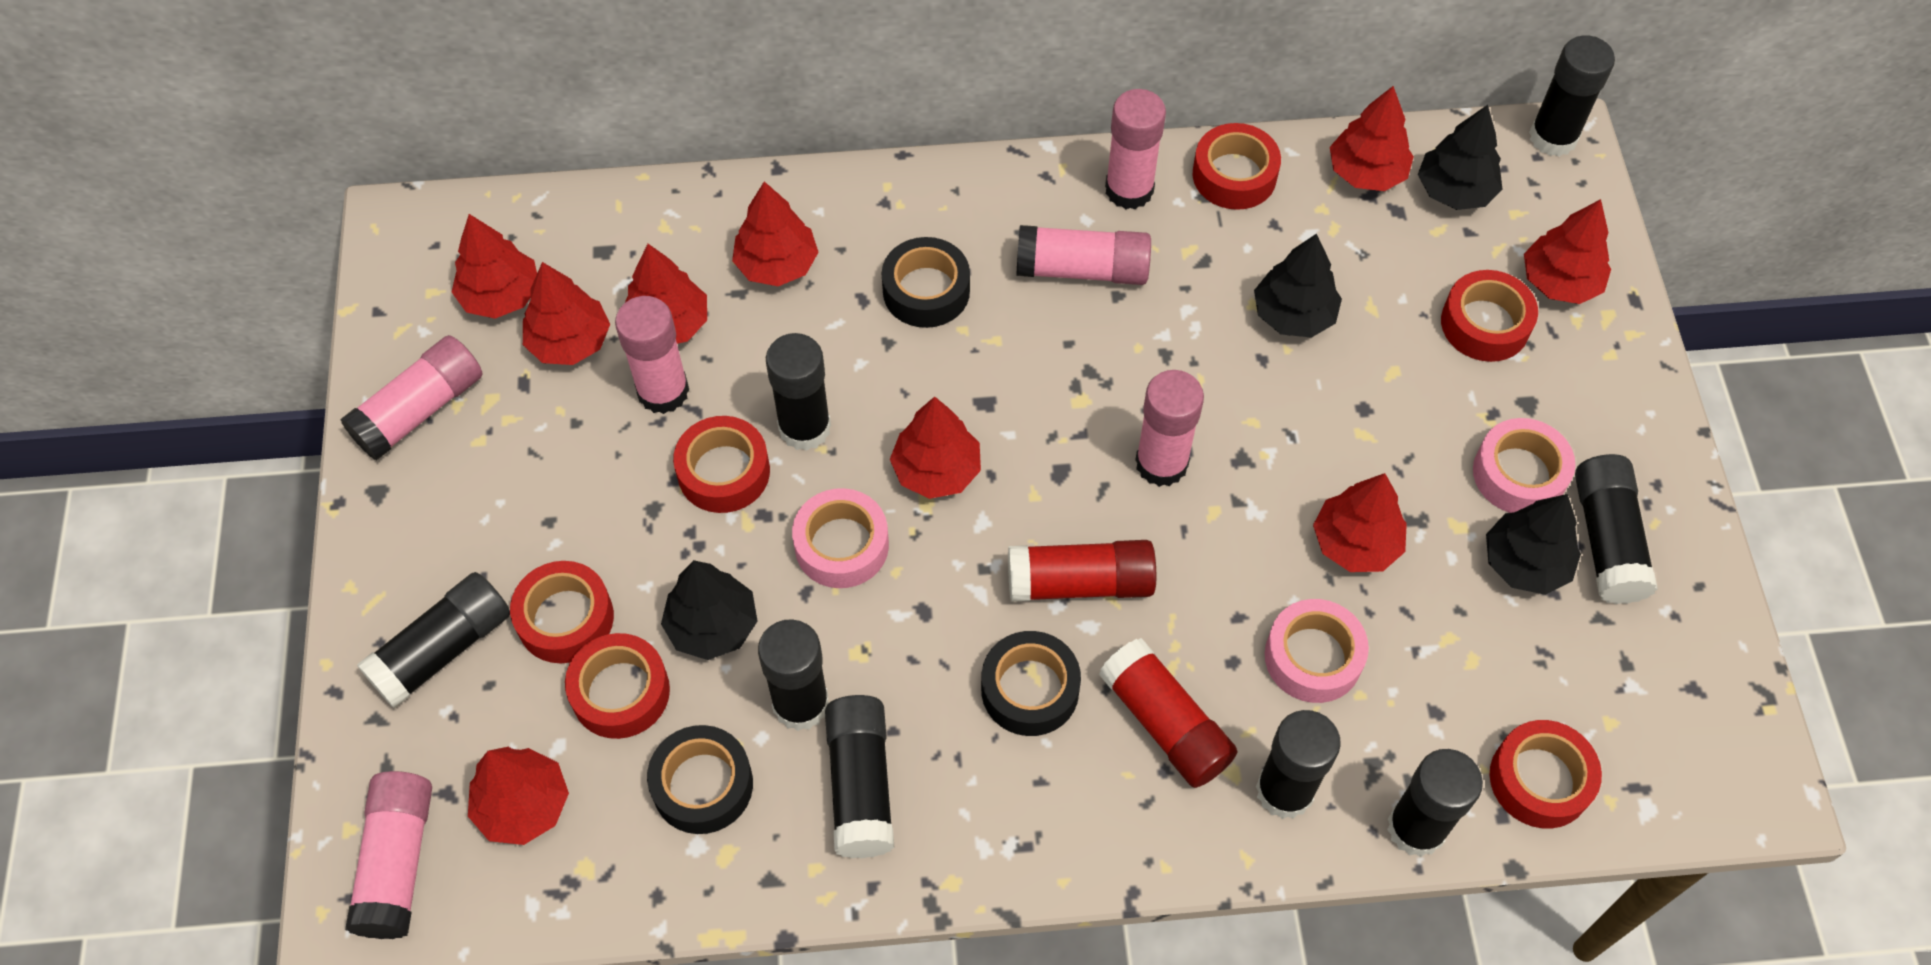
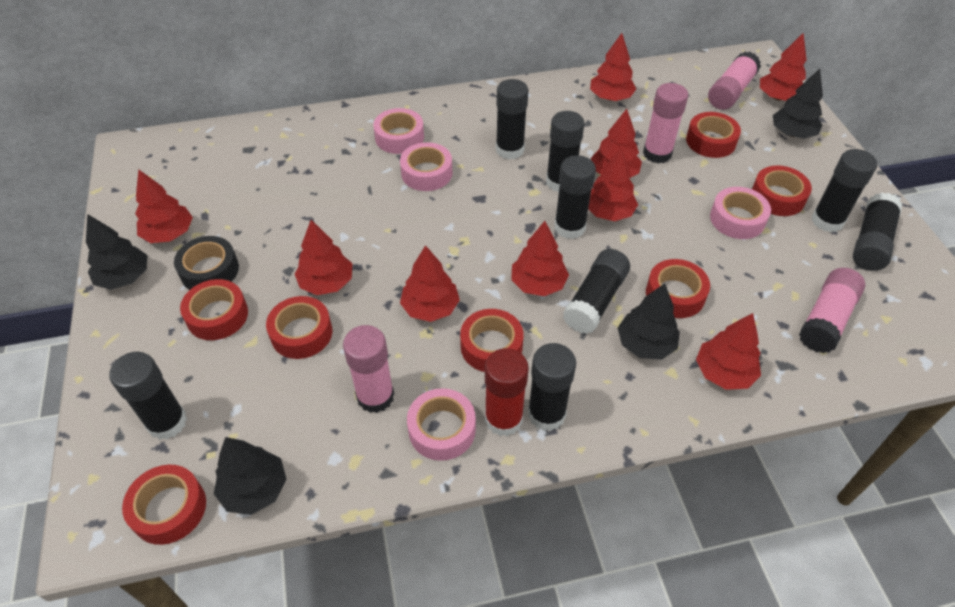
black tape: 3 -> 1
pink glue stick: 6 -> 4
pink tape: 3 -> 4
red glue stick: 2 -> 1
red tape: 6 -> 7

